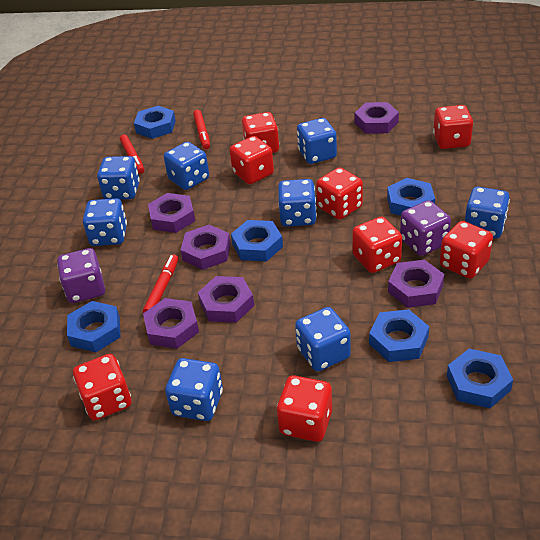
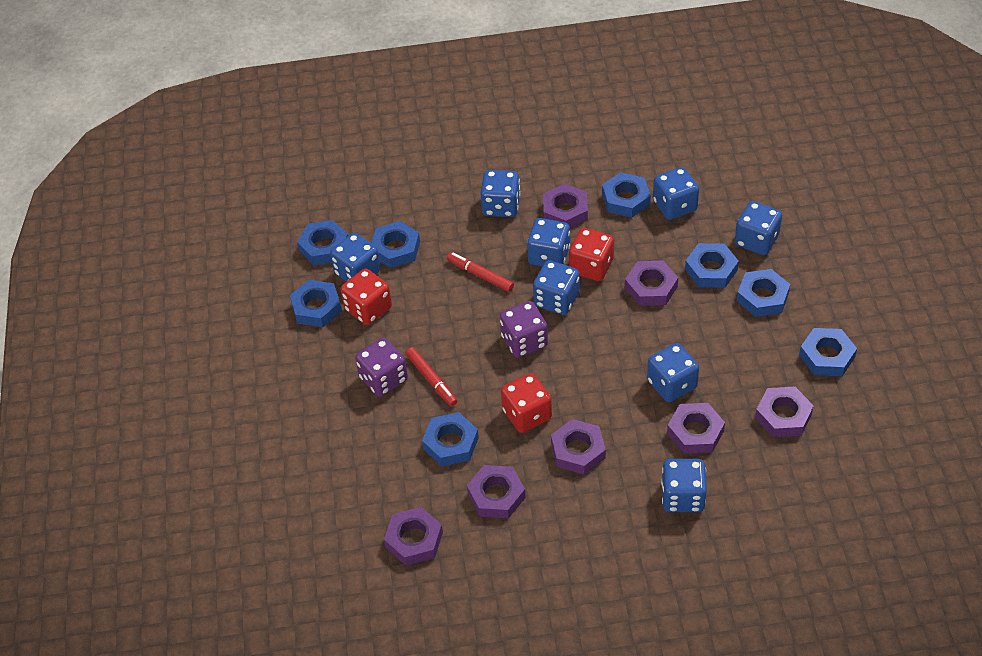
blue nut: 6 -> 8
purple nut: 6 -> 7
red dice: 8 -> 3
red marker: 3 -> 2

